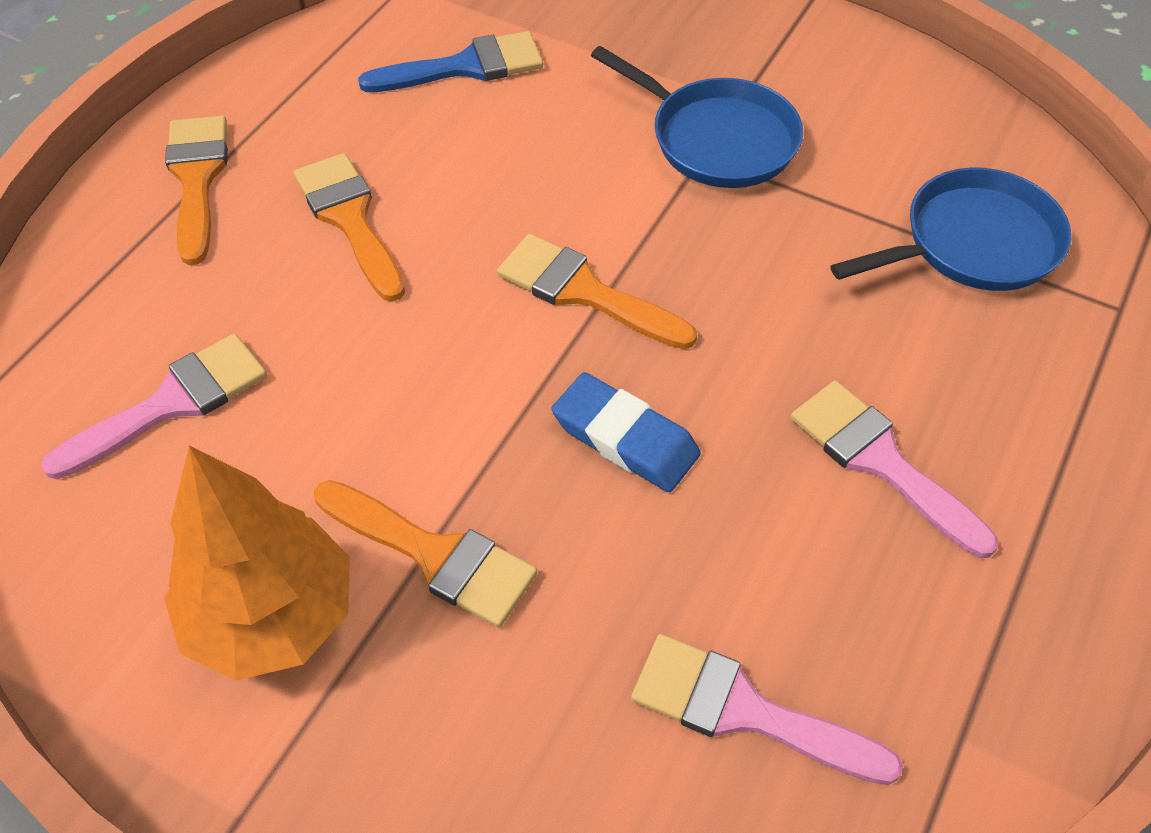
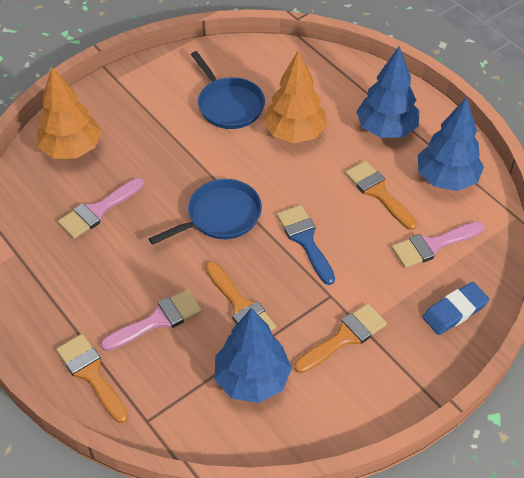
blue tree: 0 -> 3
orange tree: 1 -> 2

